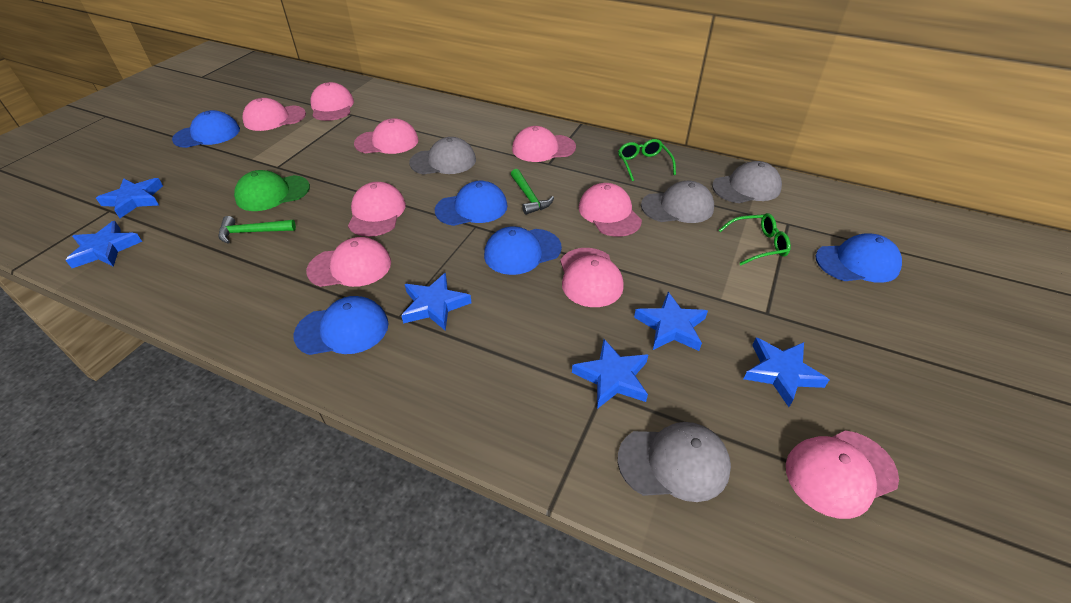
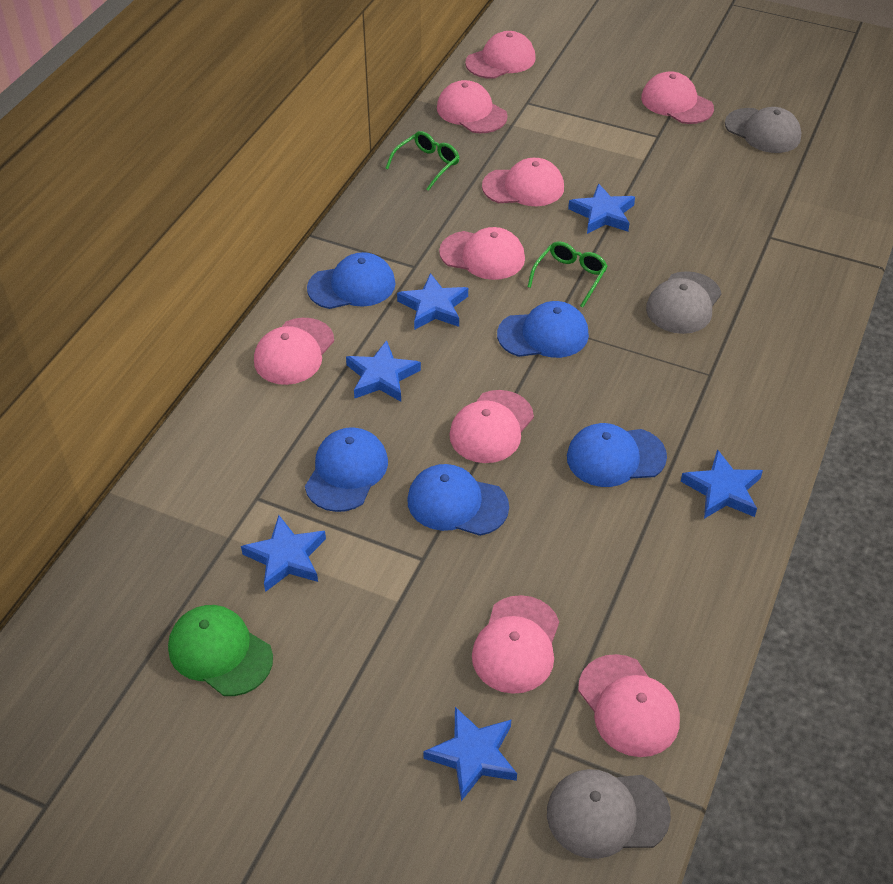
green hammer: 2 -> 0
grey cap: 4 -> 3

